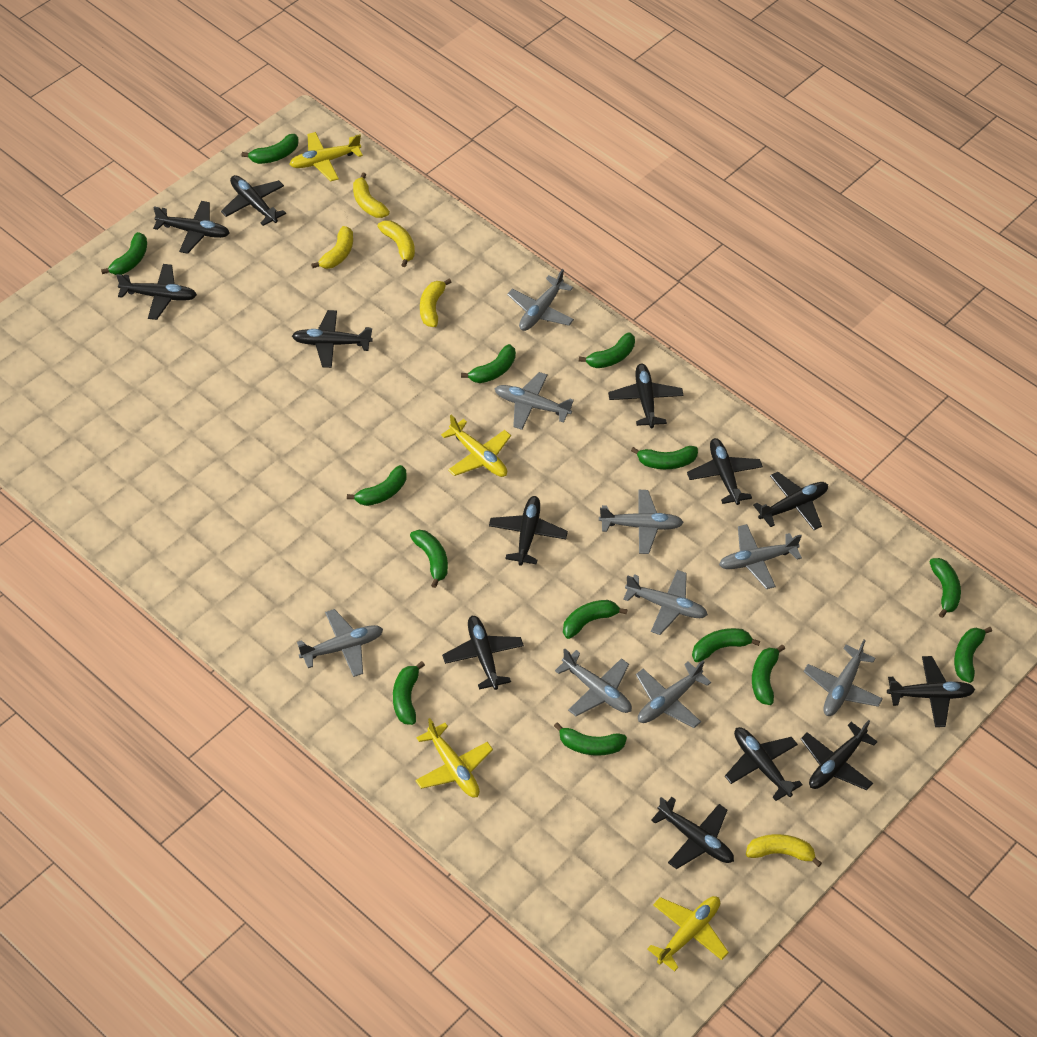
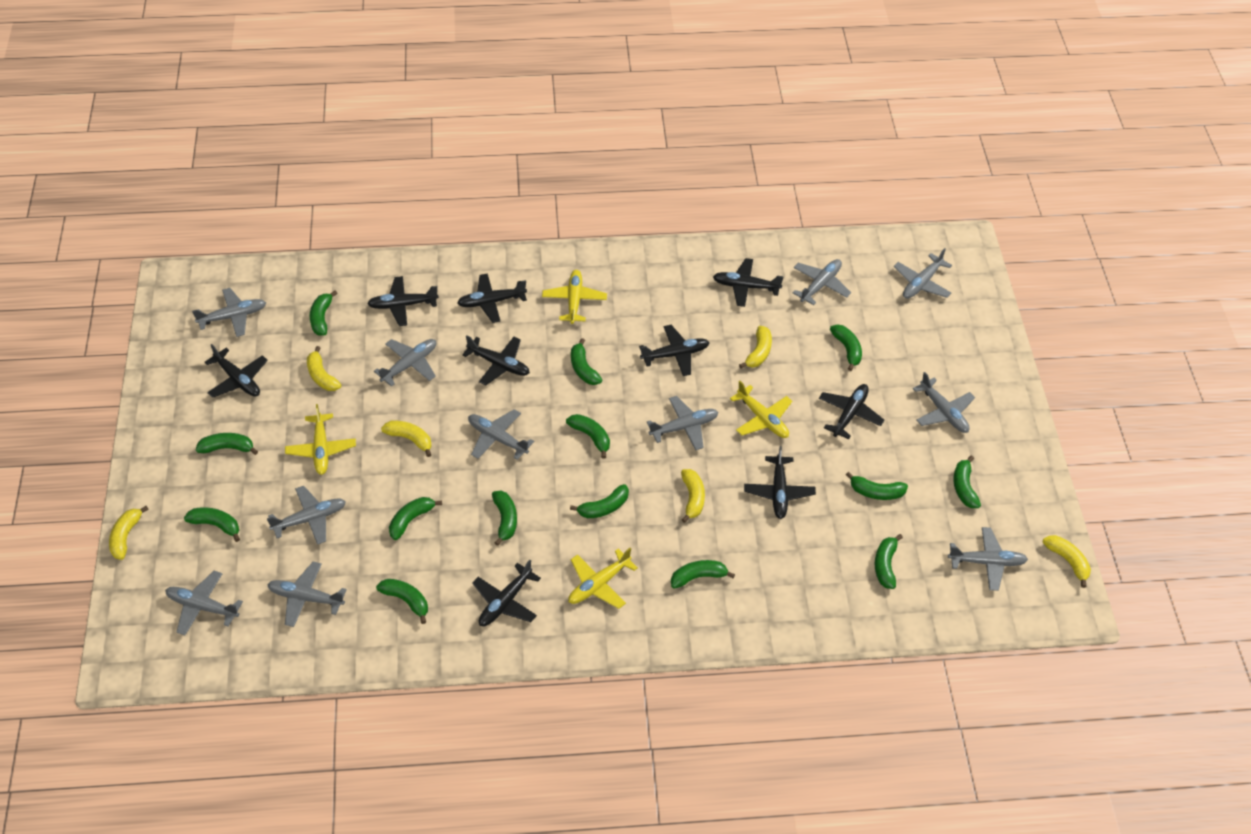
black plane: 13 -> 9
grey plane: 9 -> 11
yellow banana: 5 -> 6

